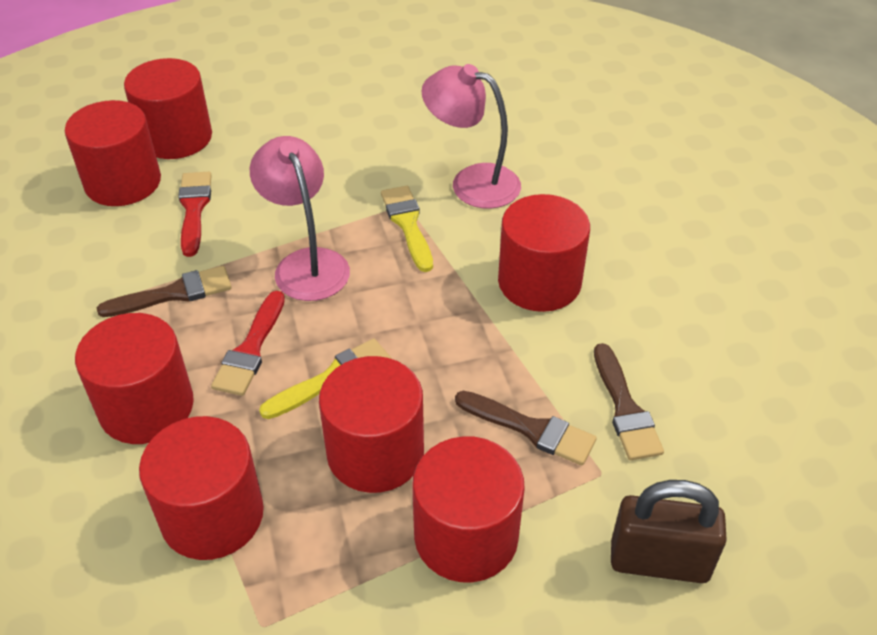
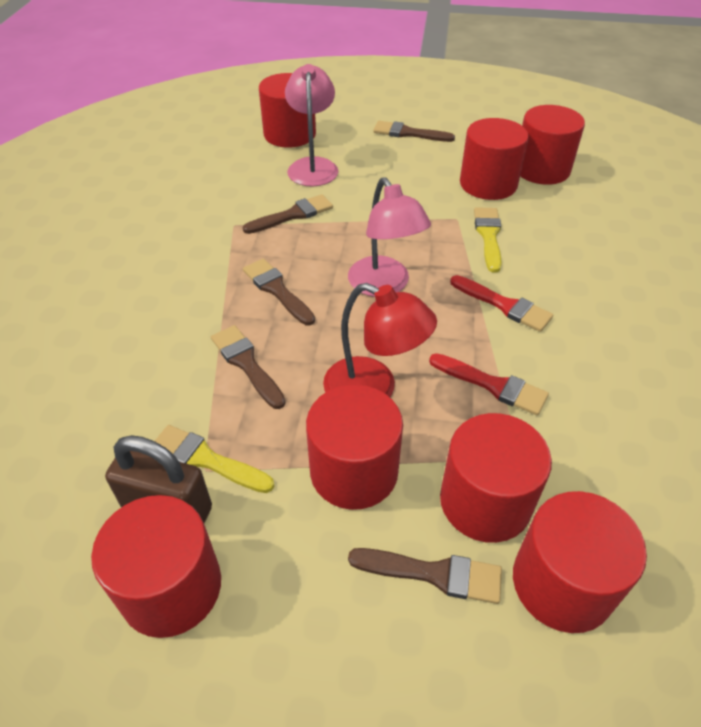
brown brush: 3 -> 5
red lamp: 0 -> 1

